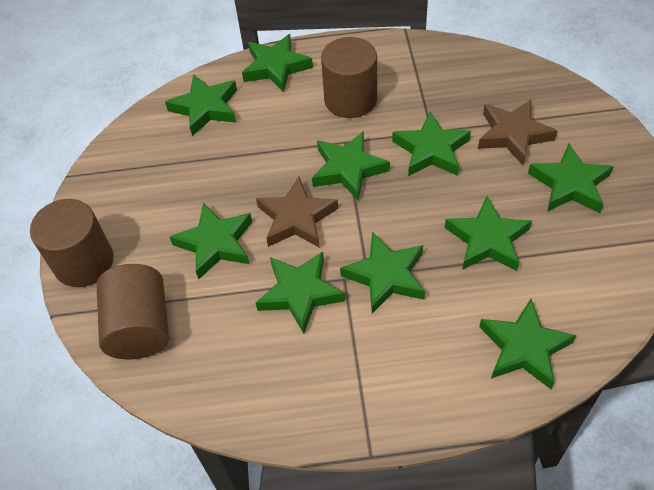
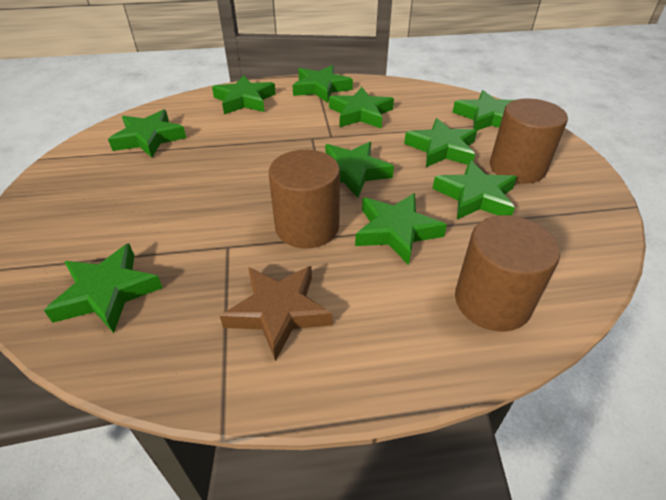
brown star: 2 -> 1

